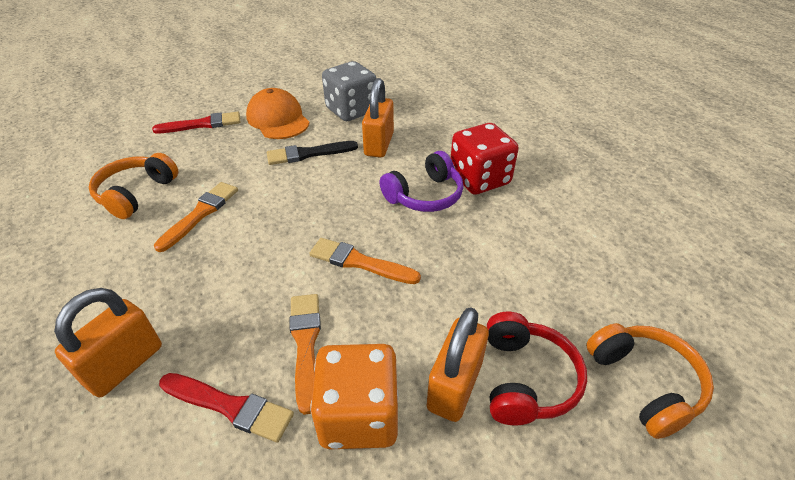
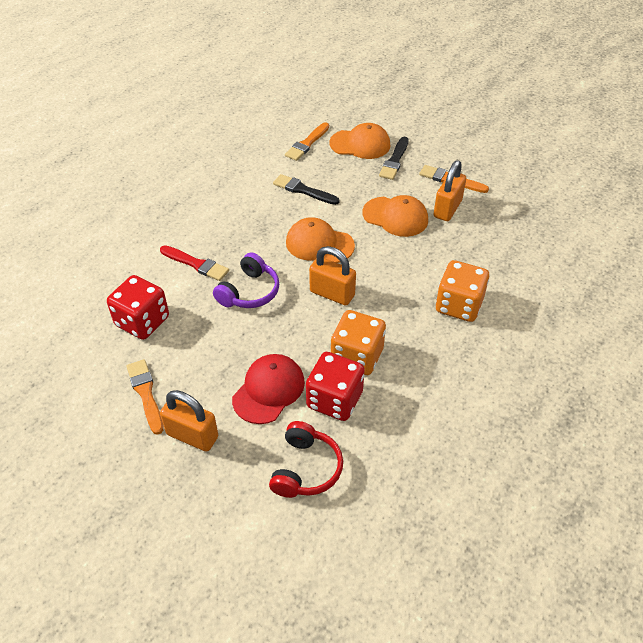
black brush: 1 -> 2
grey dice: 1 -> 0
orange cap: 1 -> 3
orange dice: 1 -> 2
orange headphones: 2 -> 0
red brush: 2 -> 1
red cap: 0 -> 1
red dice: 1 -> 2

